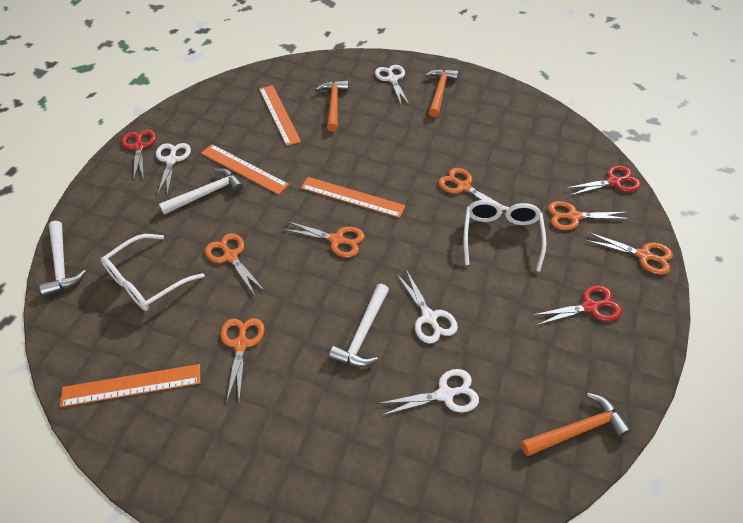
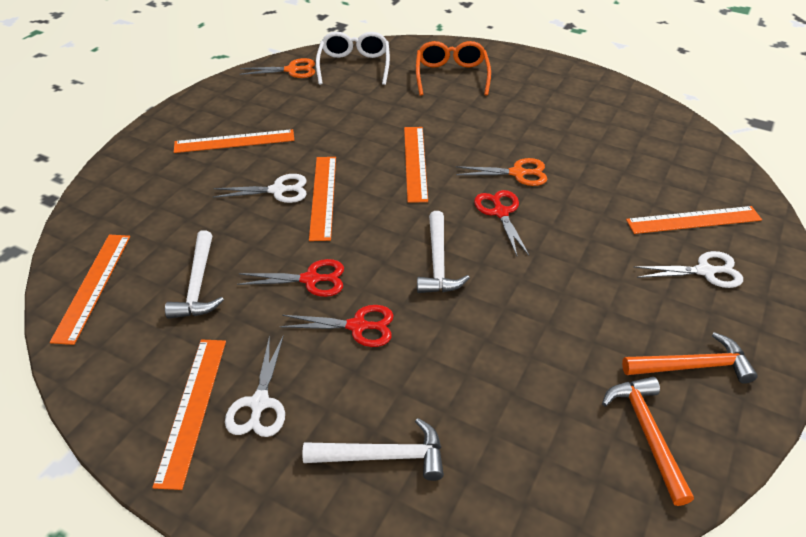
orange glasses: 0 -> 1
orange hammer: 3 -> 2
orange ruler: 4 -> 6
orange scissors: 6 -> 2
white glasses: 2 -> 1
white scissors: 4 -> 3

